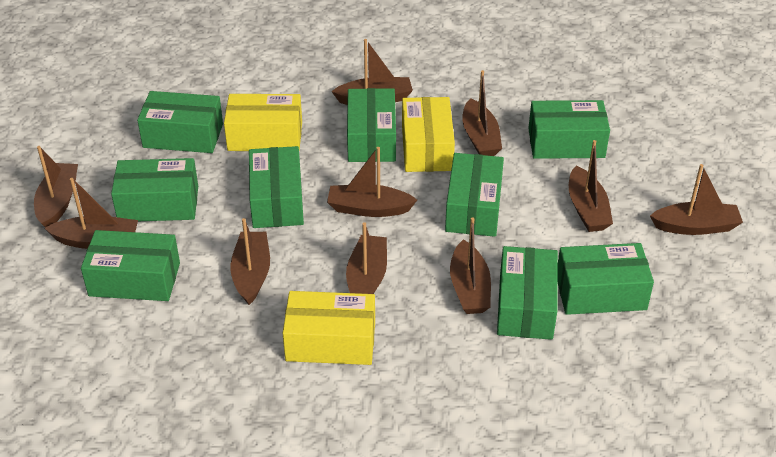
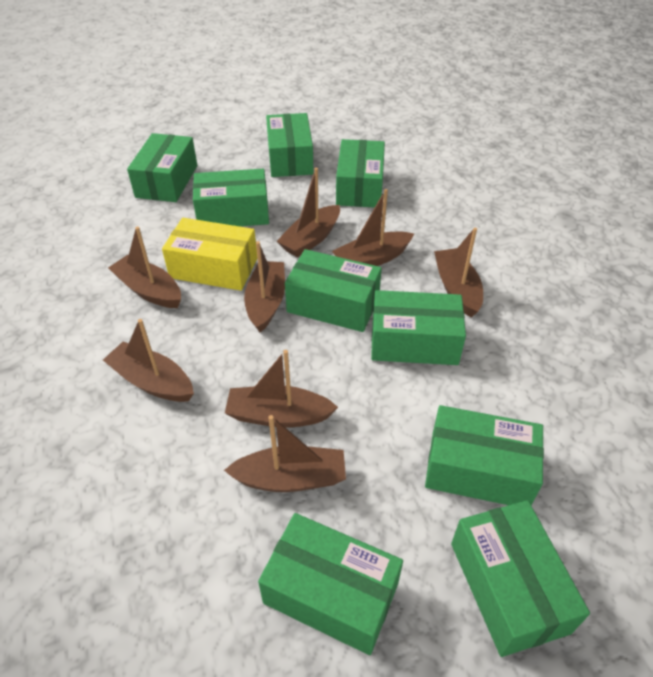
brown boat: 10 -> 8
yellow box: 3 -> 1

